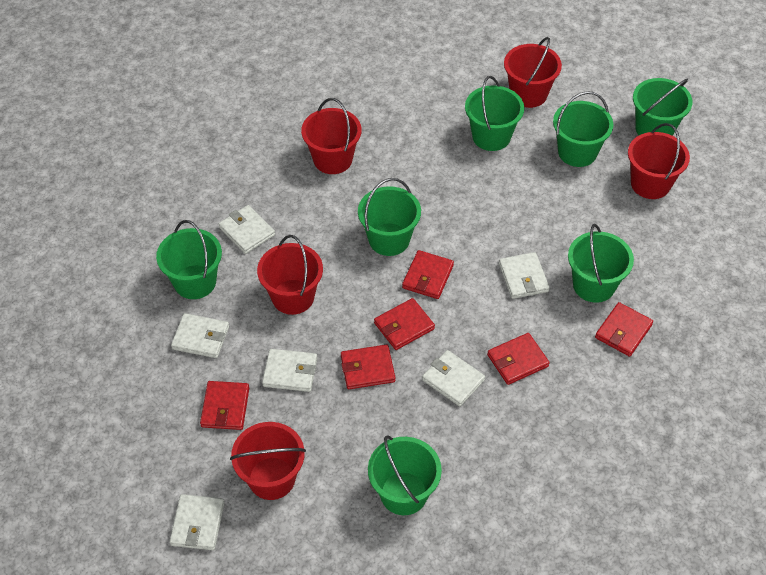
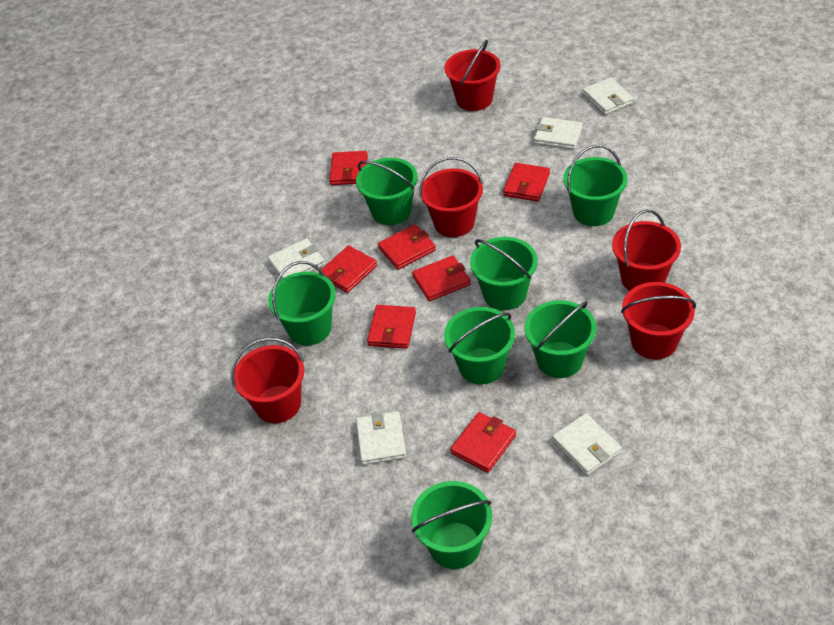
red wallet: 6 -> 7
white wallet: 6 -> 5

